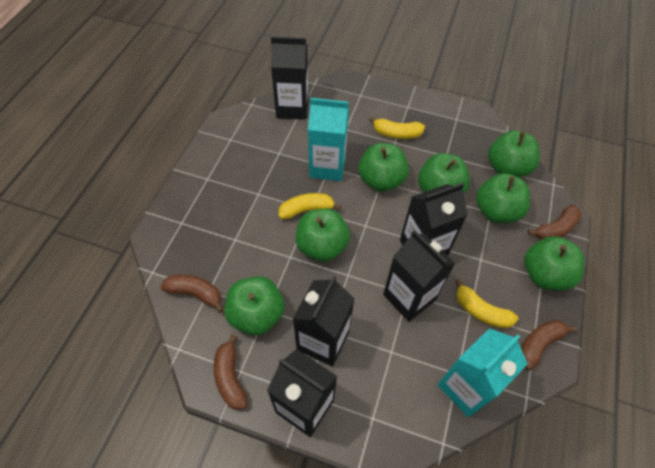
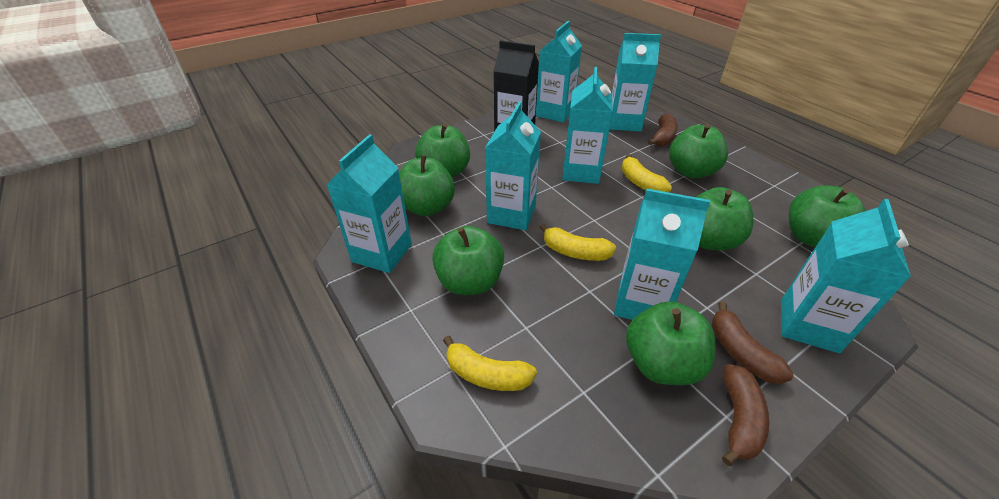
black carton: 5 -> 1
brown banana: 4 -> 3
turquoise carton: 2 -> 7

